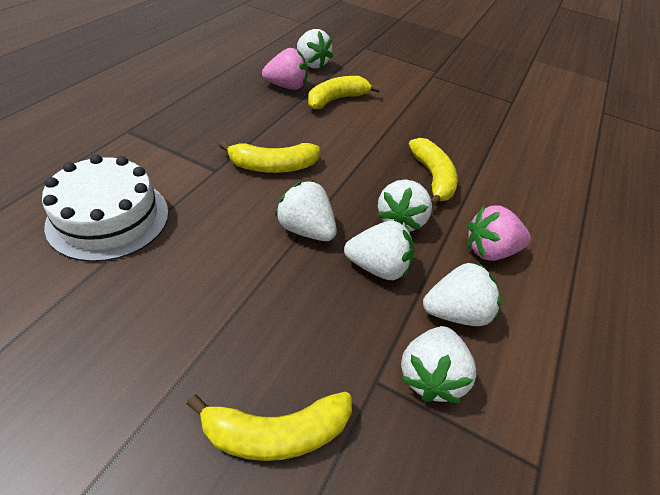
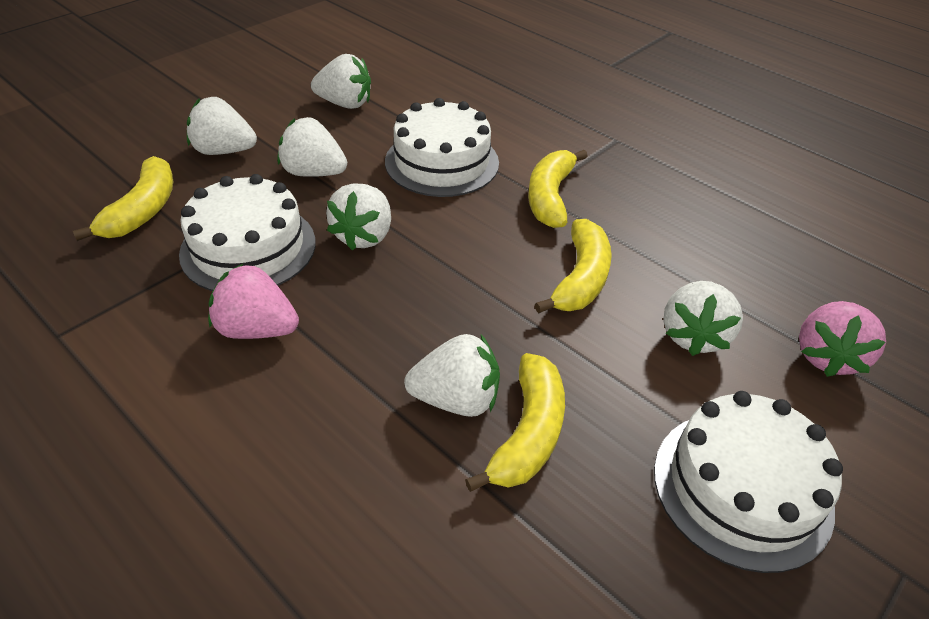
white cake: 1 -> 3

